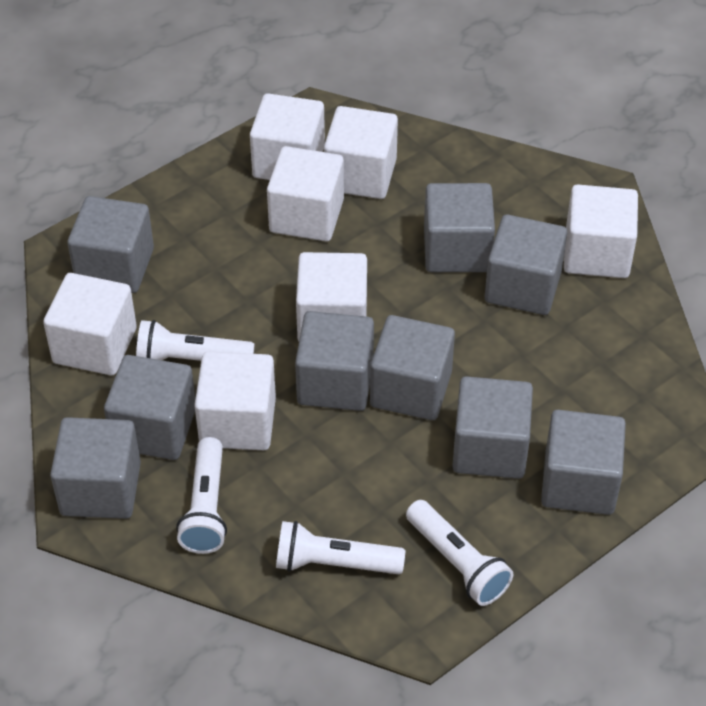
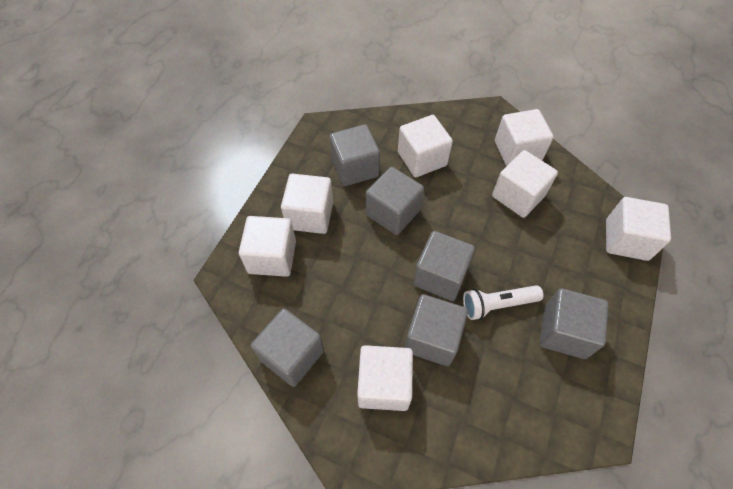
grey cube: 9 -> 6
white flashlight: 4 -> 1

